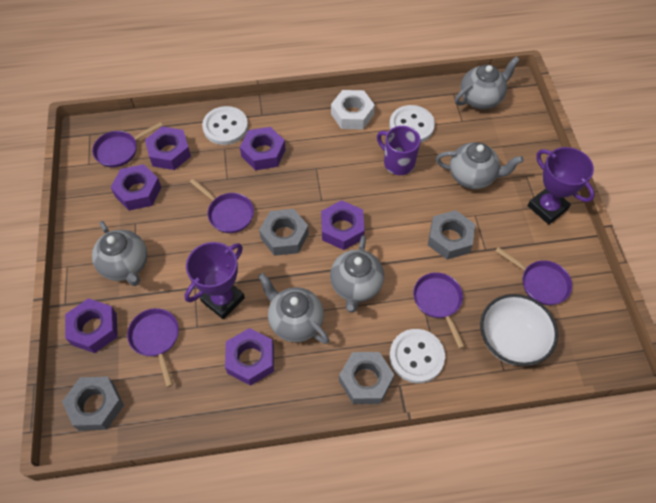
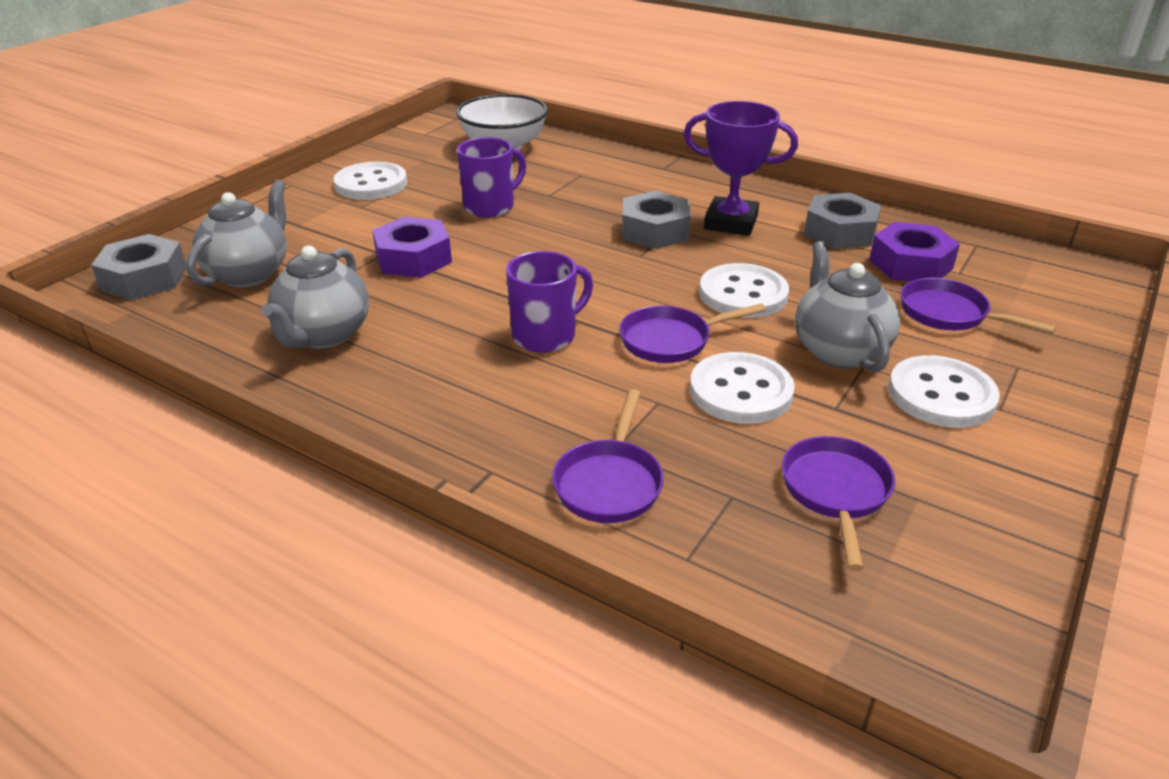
grey nut: 4 -> 3
grey teapot: 5 -> 3
purple mug: 1 -> 2
purple nut: 6 -> 2
purple pan: 5 -> 4
purple trophy: 2 -> 1
white button: 3 -> 4
white nut: 1 -> 0

